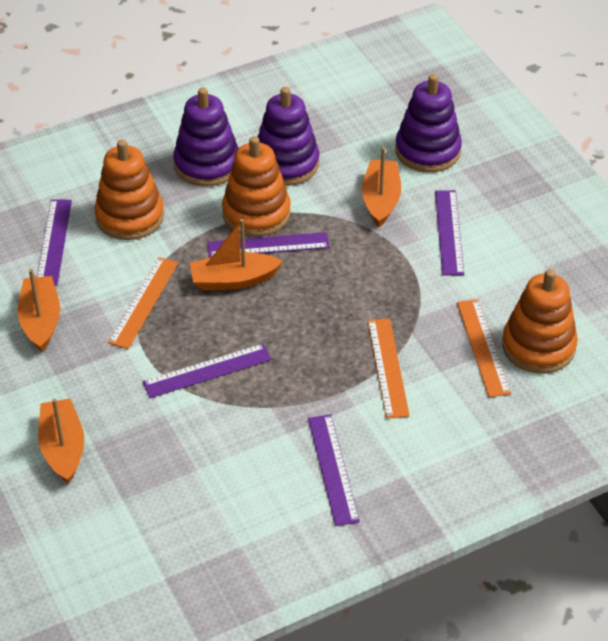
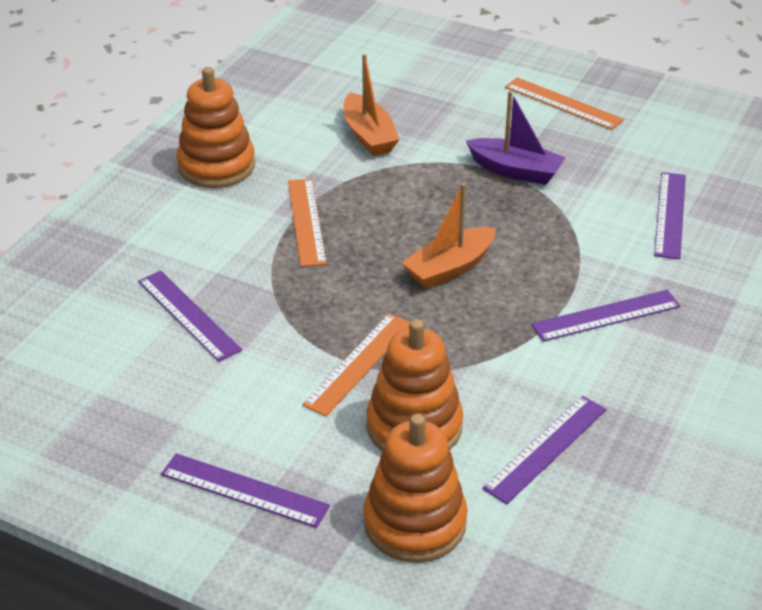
orange boat: 4 -> 2
purple boat: 0 -> 1
purple stacking toy: 3 -> 0

